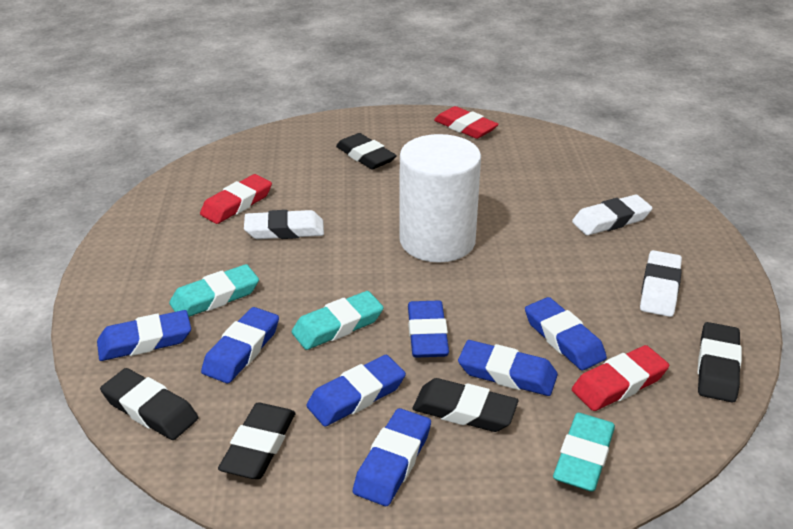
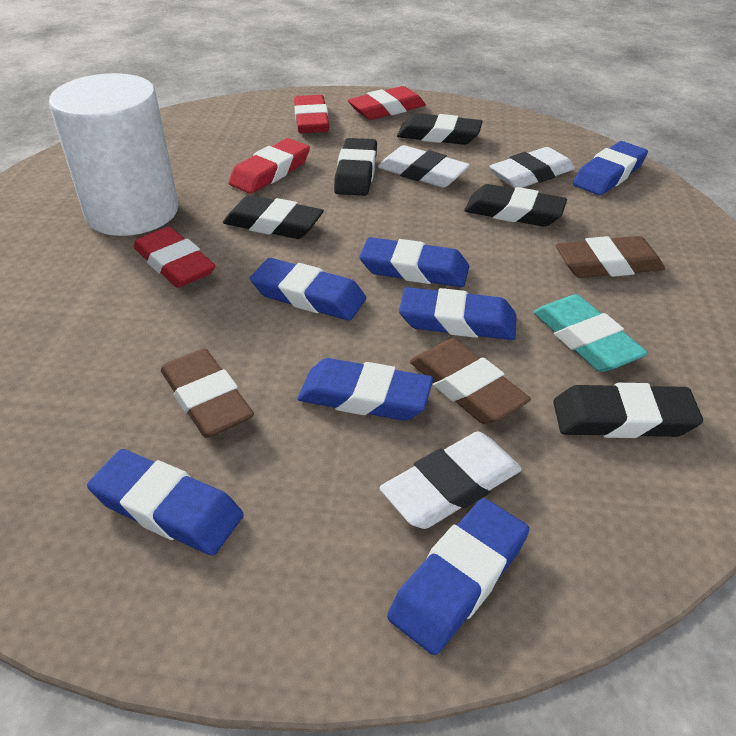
brown eraser: 0 -> 3
red eraser: 3 -> 4
turquoise eraser: 3 -> 1

